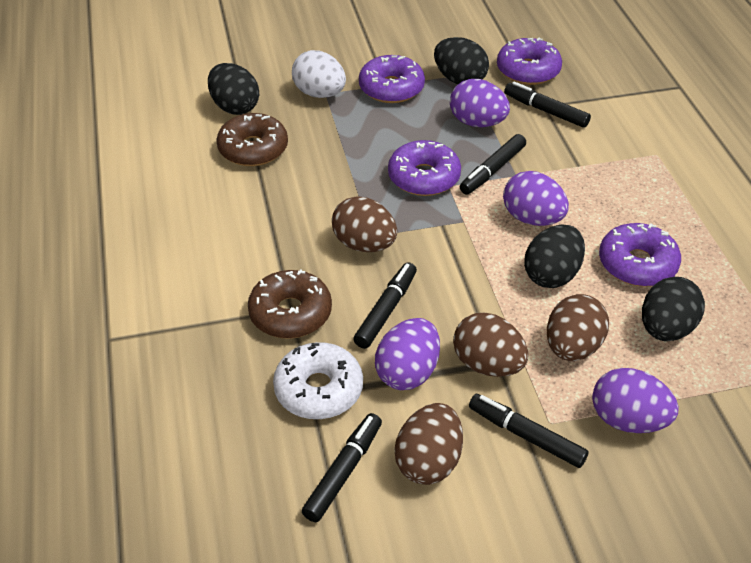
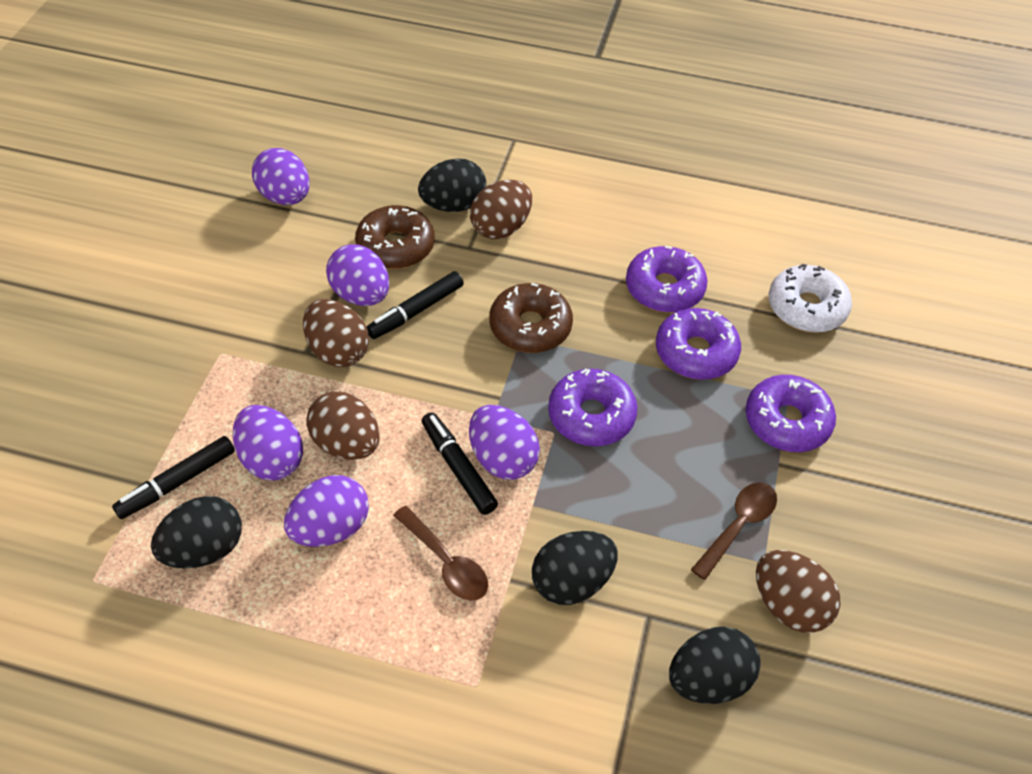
black marker: 5 -> 3
brown spoon: 0 -> 2
purple egg: 4 -> 5
white egg: 1 -> 0

